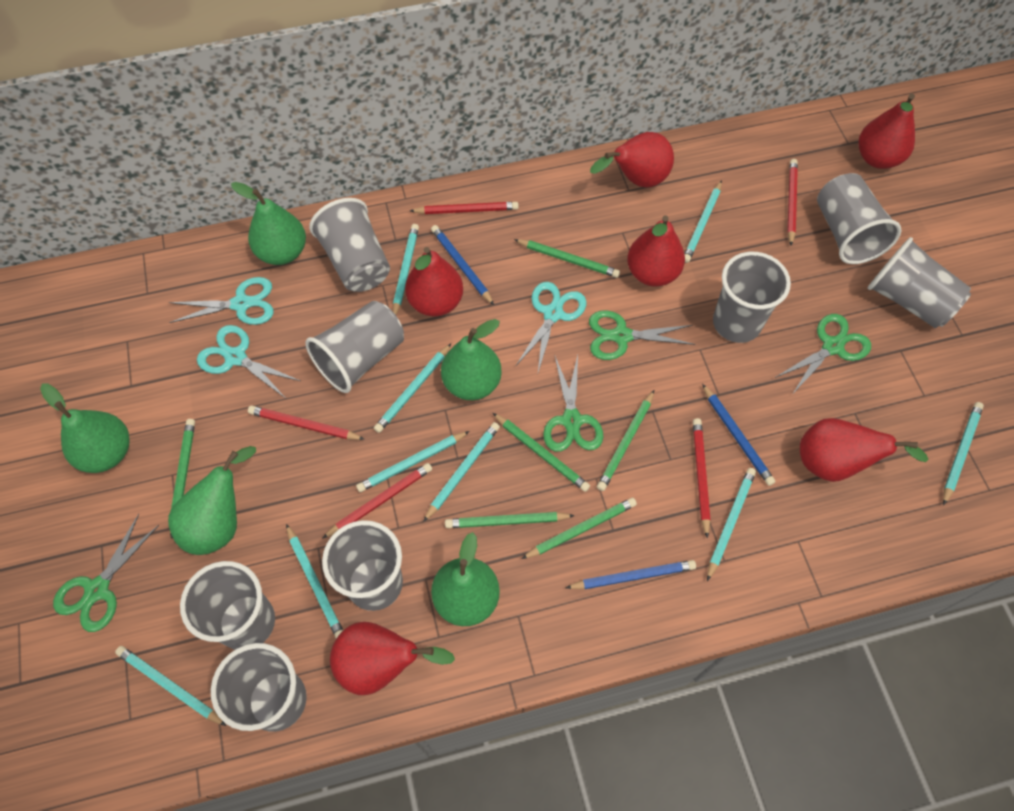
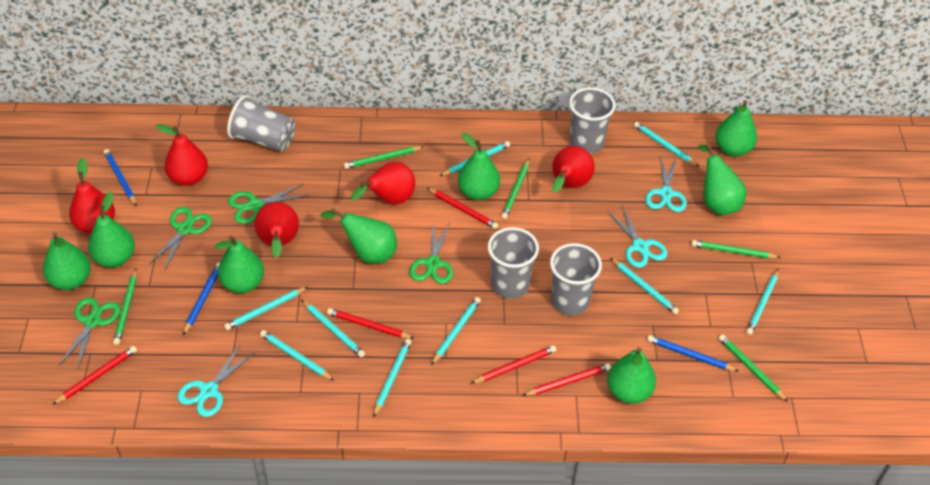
green pear: 5 -> 8
green pencil: 6 -> 5
grey cup: 8 -> 4
red pear: 6 -> 5

